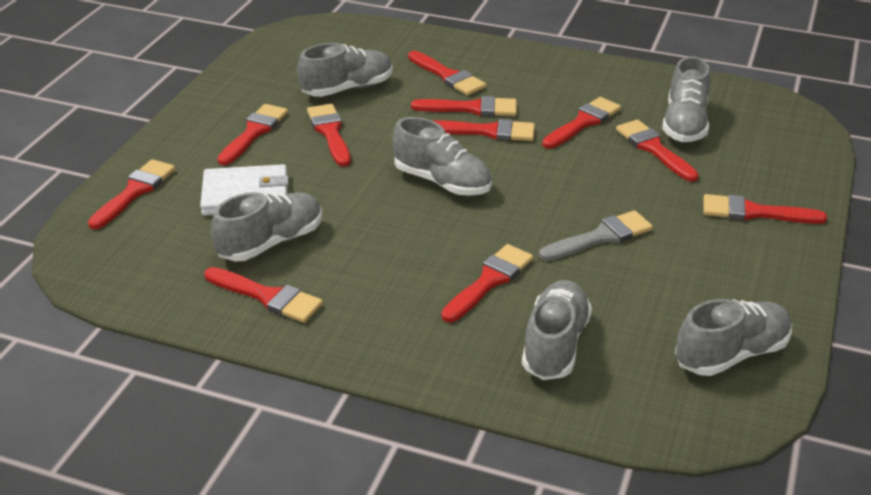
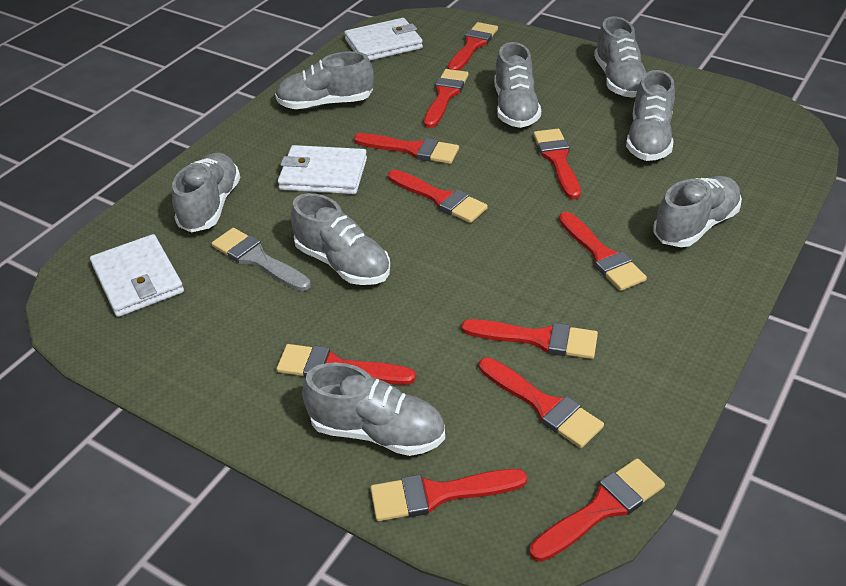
grey shoe: 6 -> 8
white wallet: 1 -> 3

